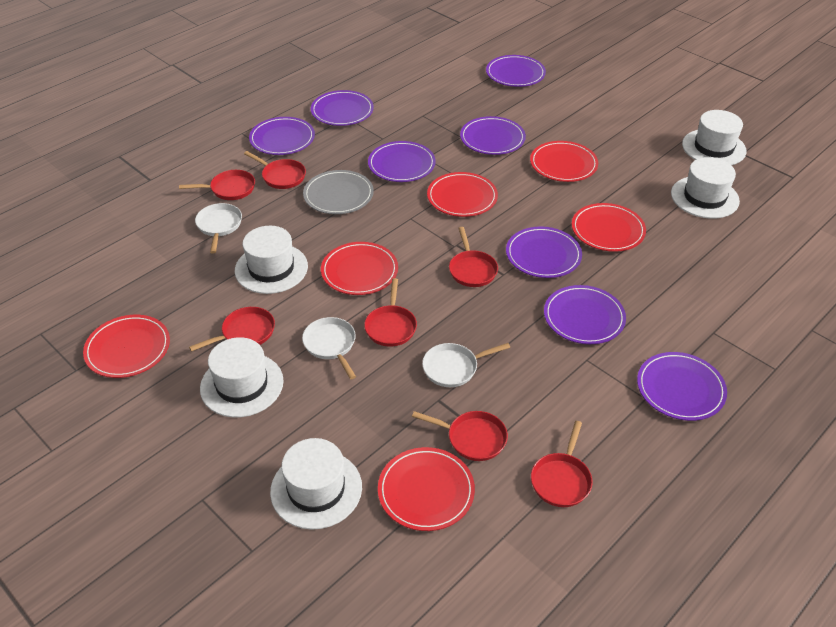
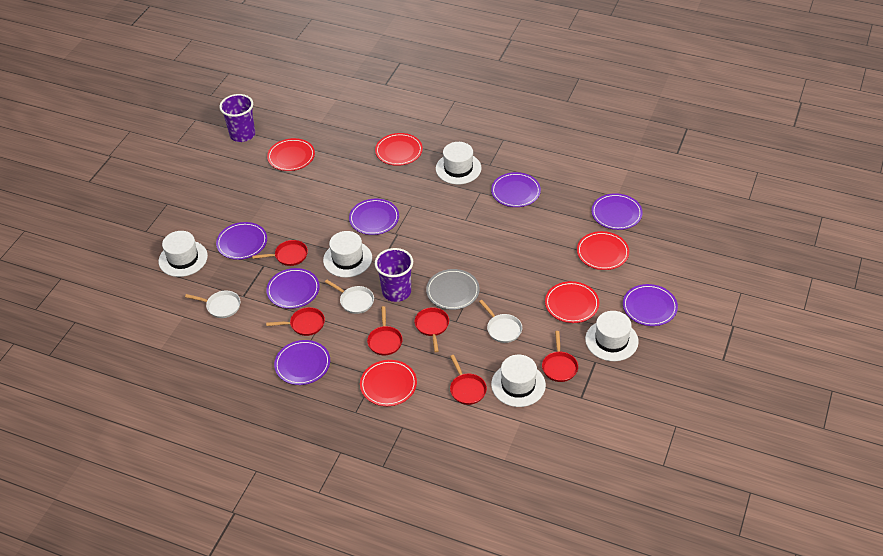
purple cup: 0 -> 2
purple plate: 8 -> 7
red pan: 7 -> 6
red plate: 6 -> 5

